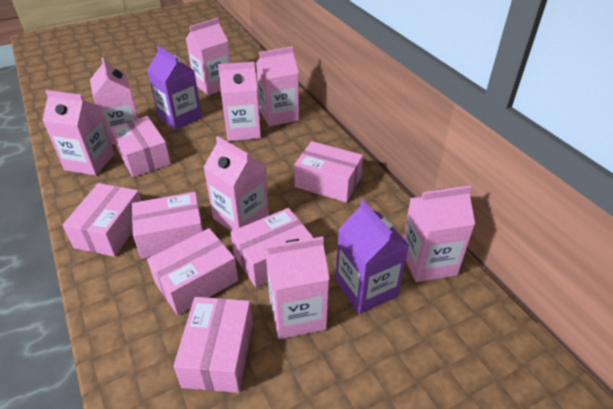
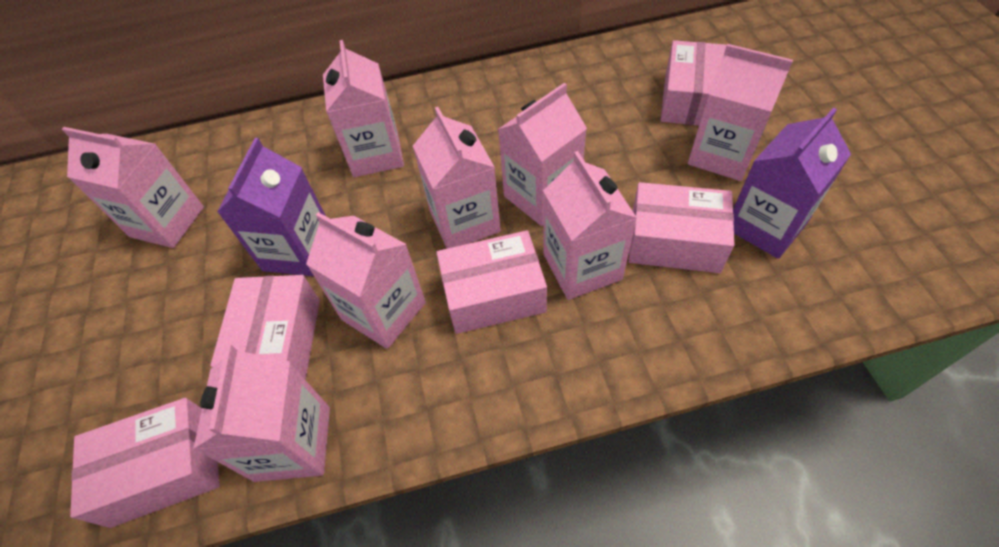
pink box: 7 -> 5

